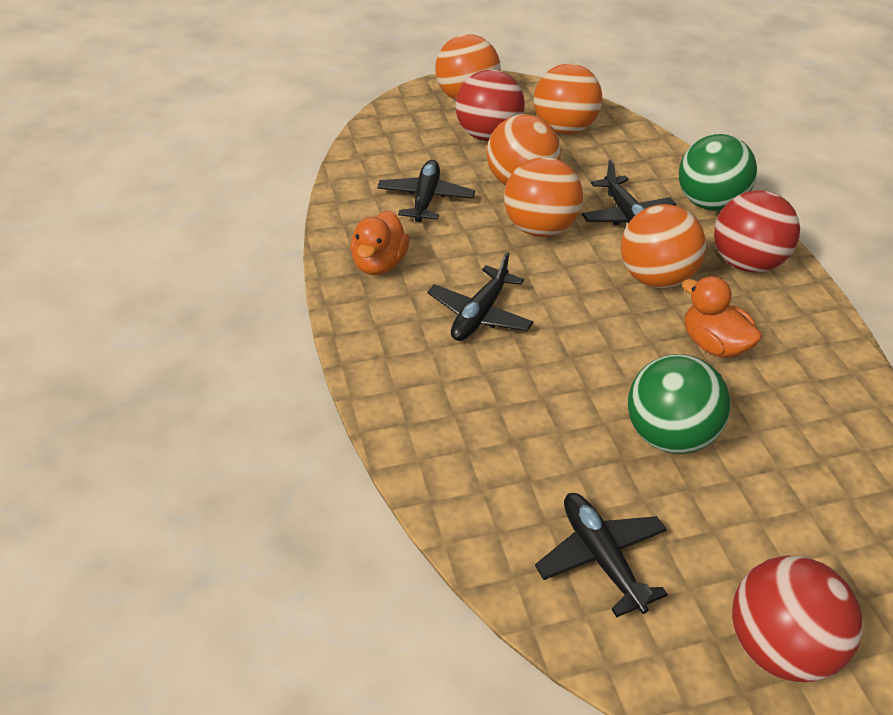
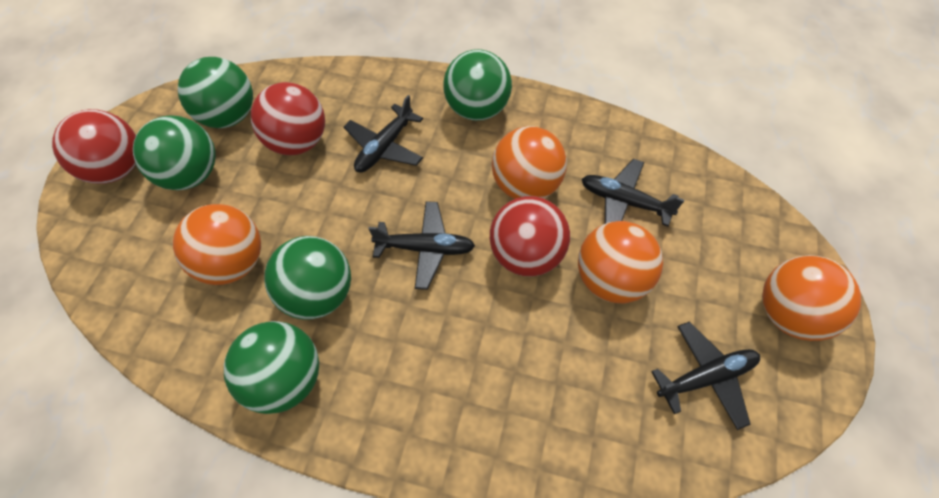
green ball: 2 -> 5
orange ball: 5 -> 4
orange duck: 2 -> 0

